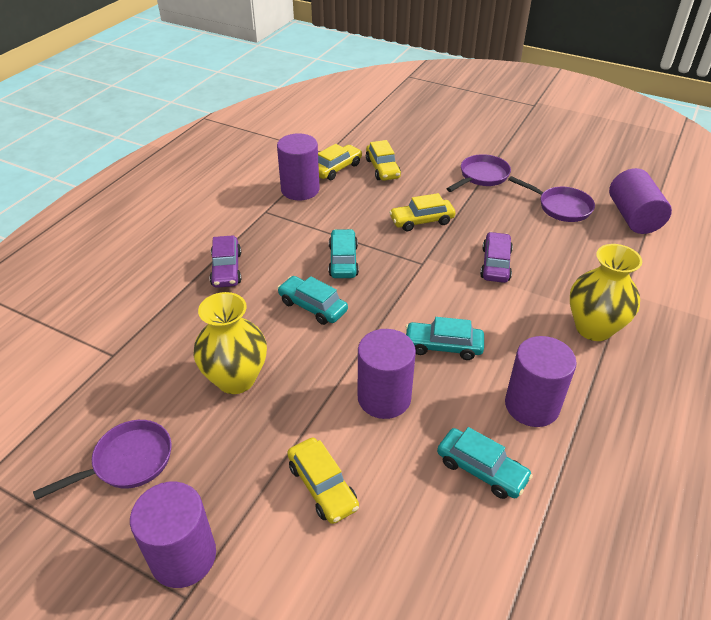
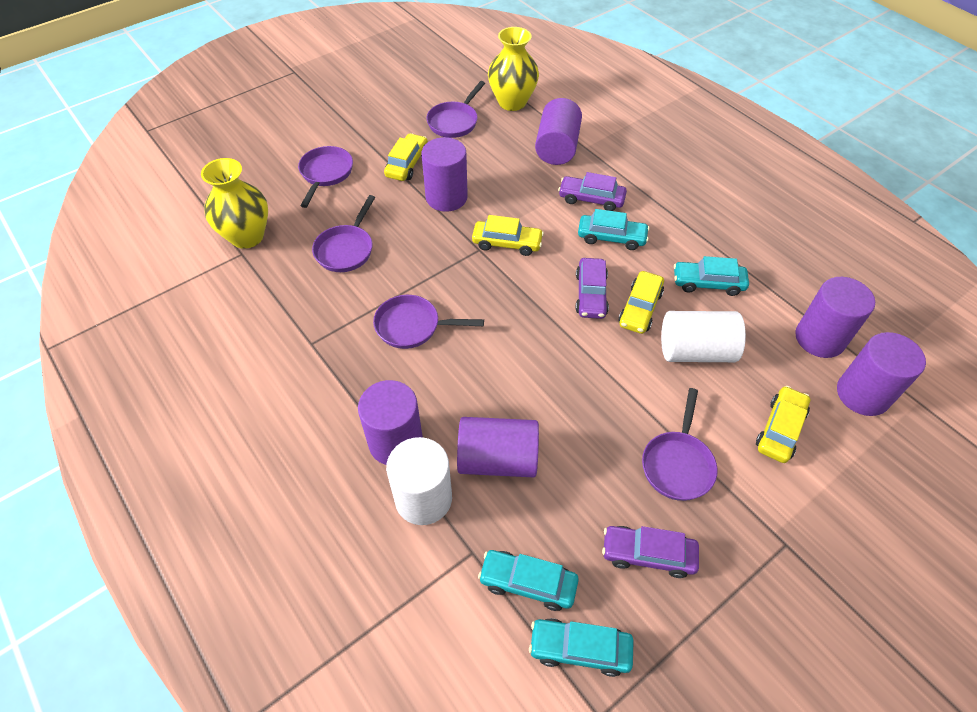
purple car: 2 -> 3
purple cylinder: 5 -> 6
purple pan: 3 -> 5
white cylinder: 0 -> 2

